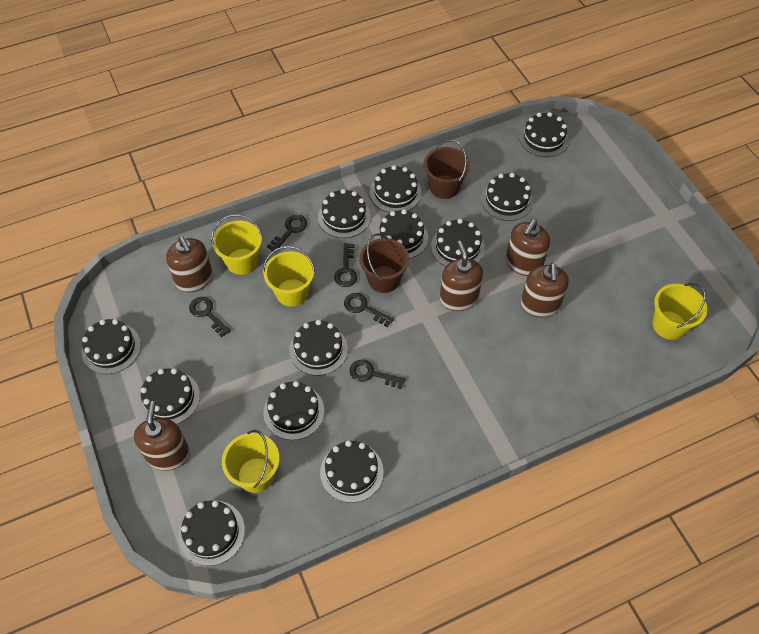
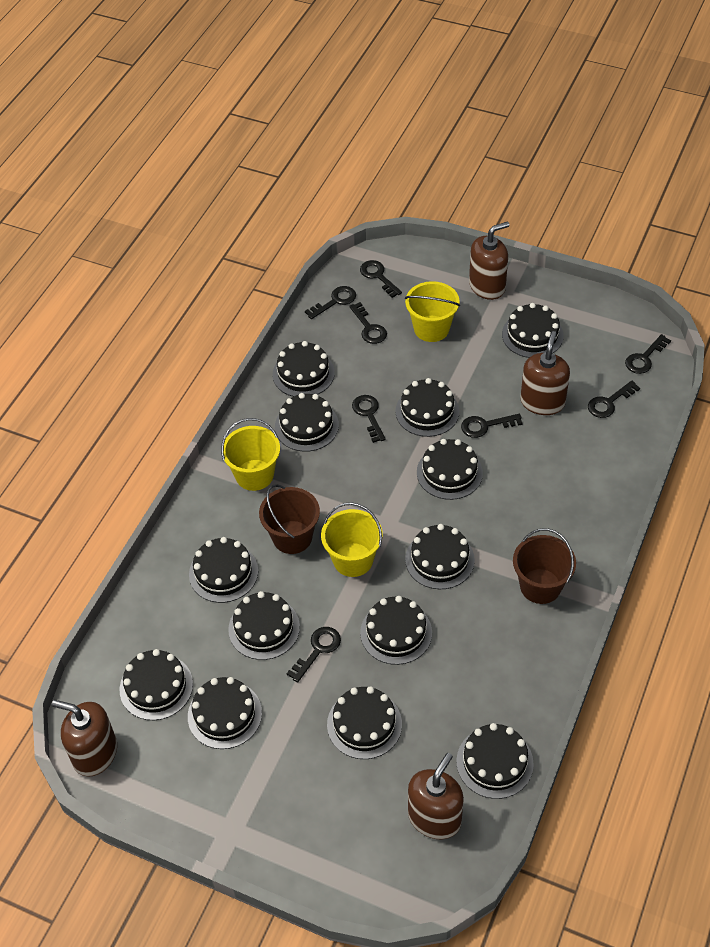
black cake: 12 -> 13
black key: 5 -> 8
brown soap dispenser: 5 -> 4
yellow bucket: 4 -> 3

